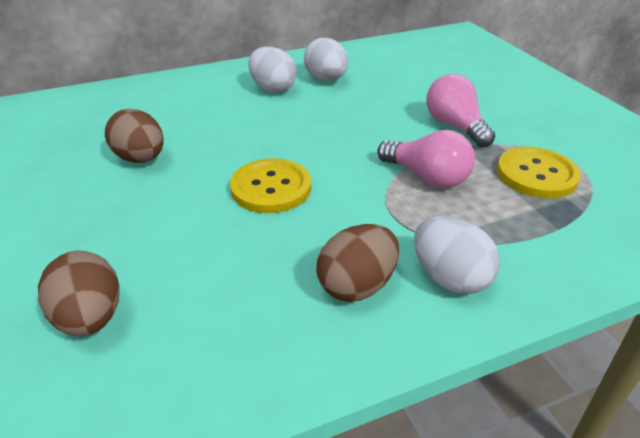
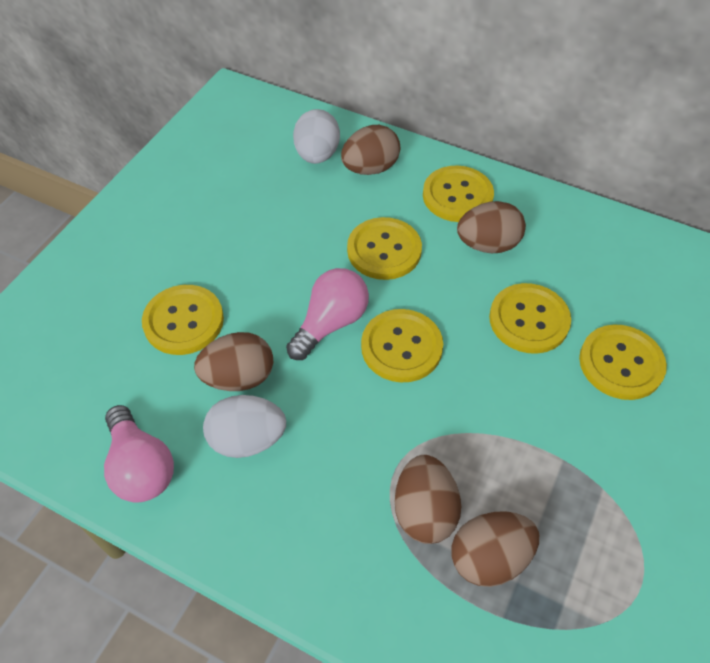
brown egg: 3 -> 5
white egg: 3 -> 2
yellow button: 2 -> 6

